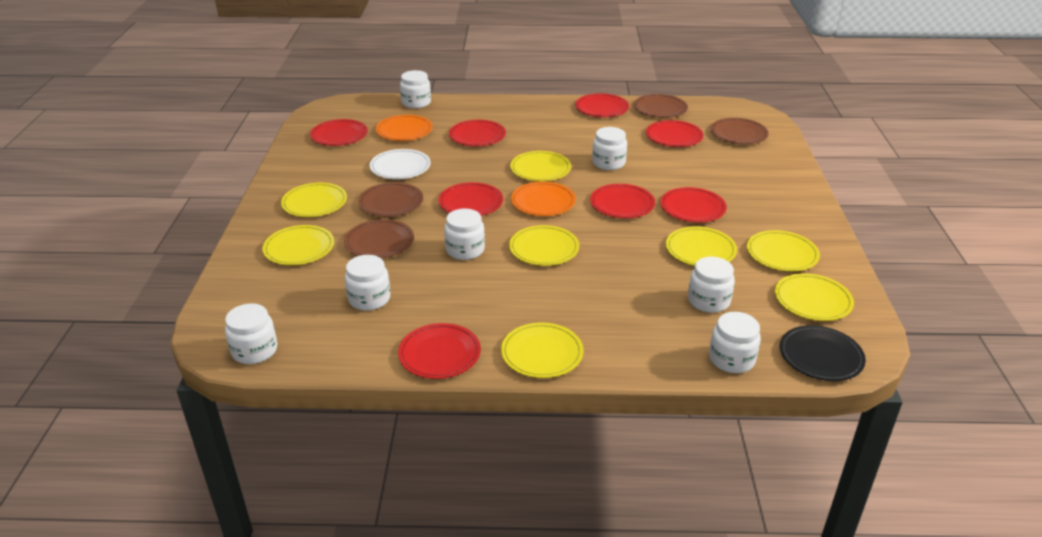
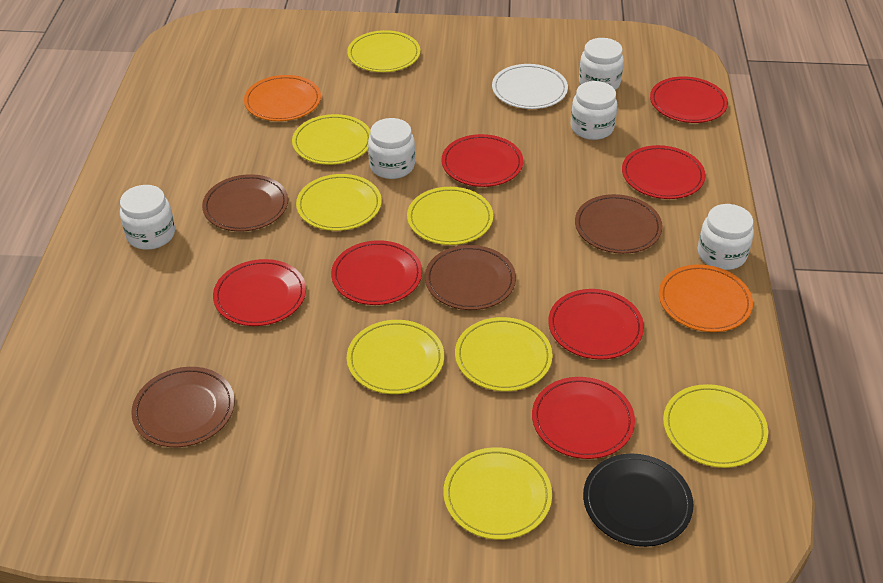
red plate: 8 -> 7
white jar: 7 -> 5

